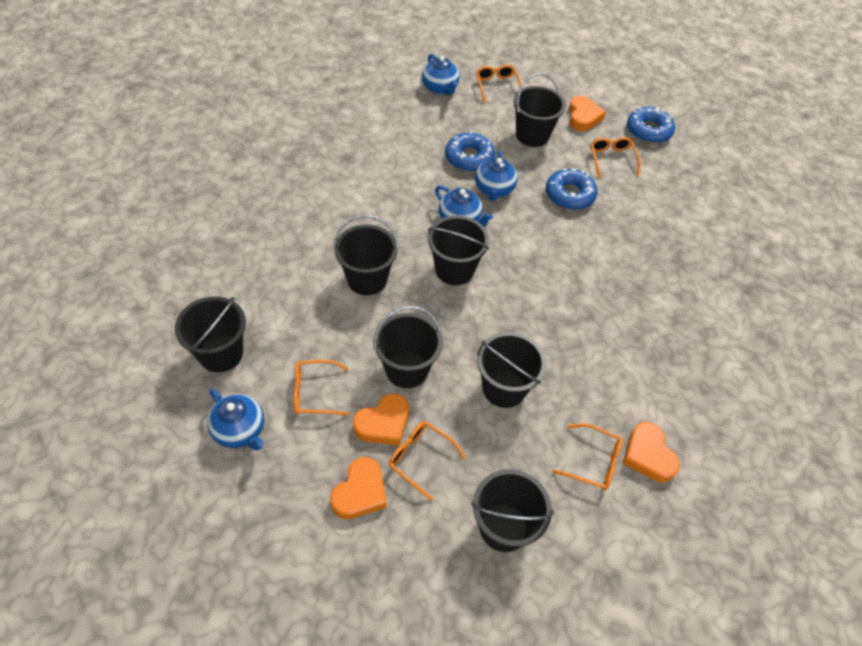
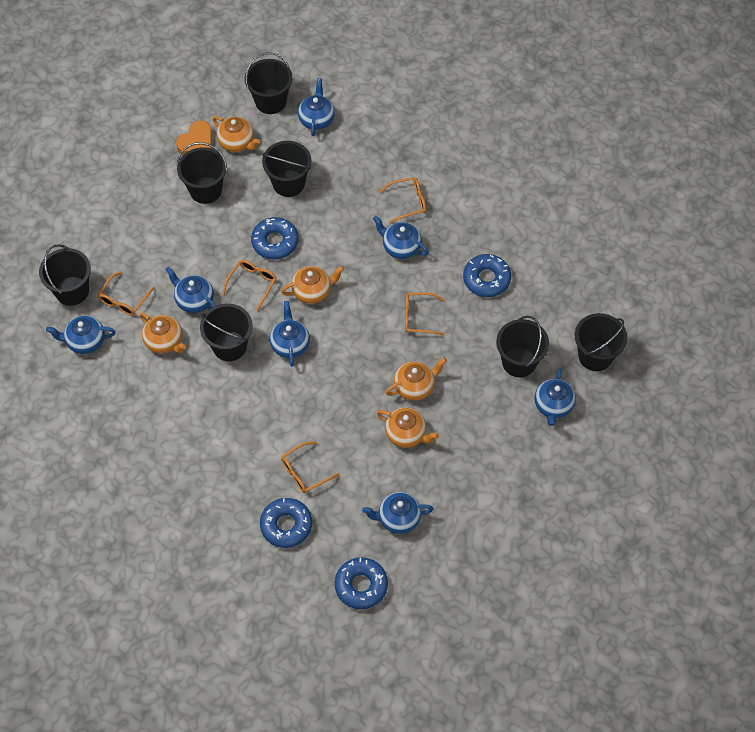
blue donut: 3 -> 4
blue teapot: 4 -> 7
orange heart: 4 -> 1
orange teapot: 0 -> 5

